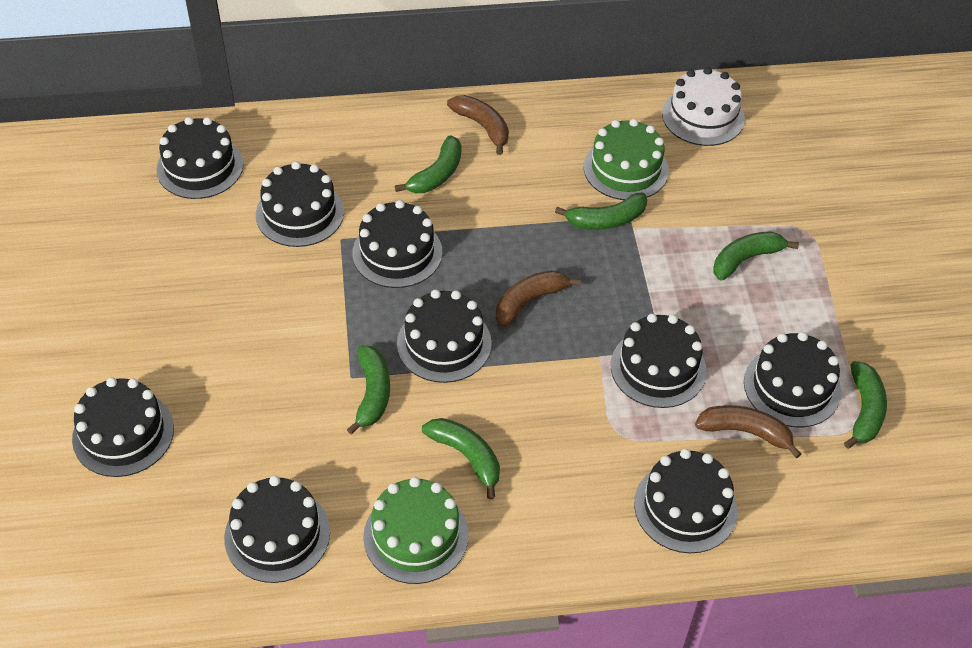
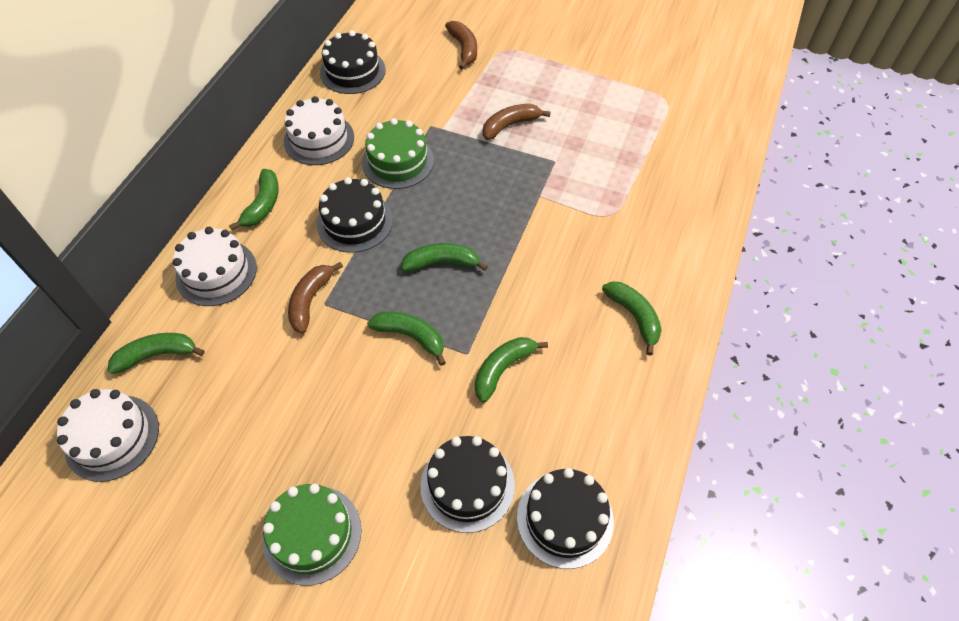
black cake: 9 -> 4
white cake: 1 -> 3

